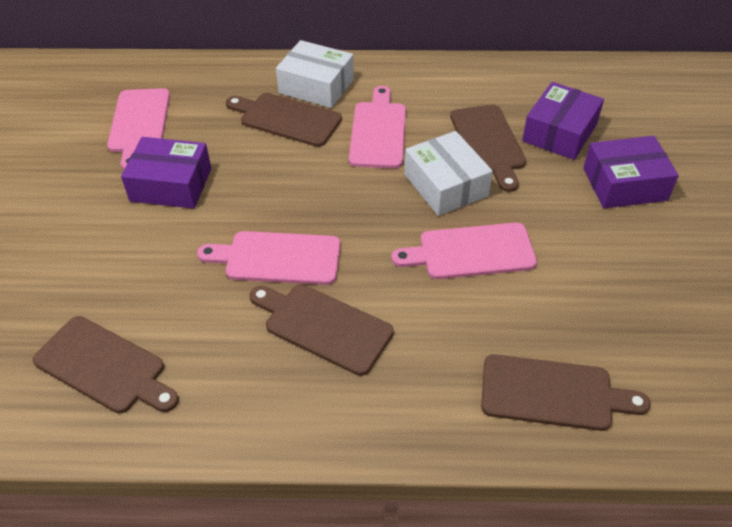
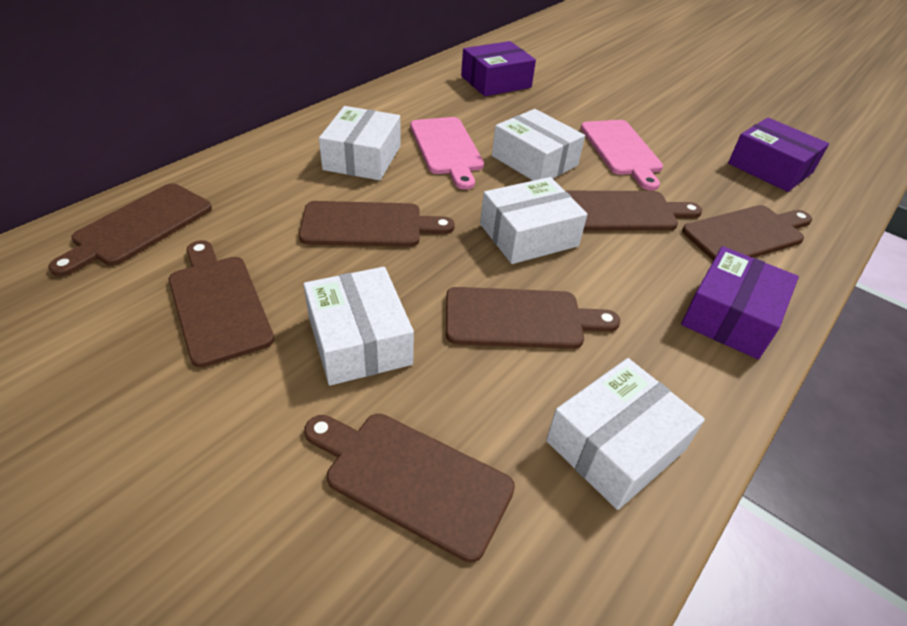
brown cutting board: 5 -> 7
pink cutting board: 4 -> 2
white box: 2 -> 5

